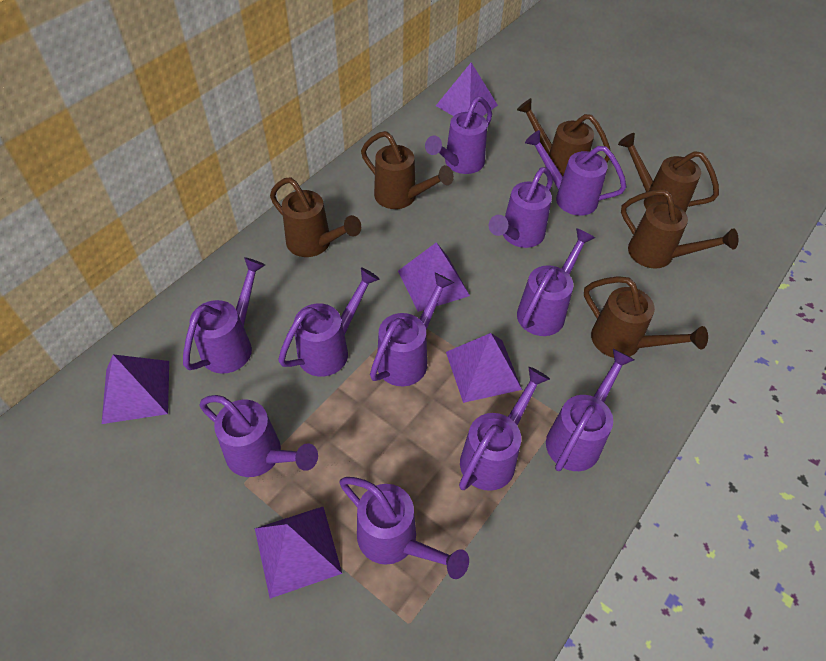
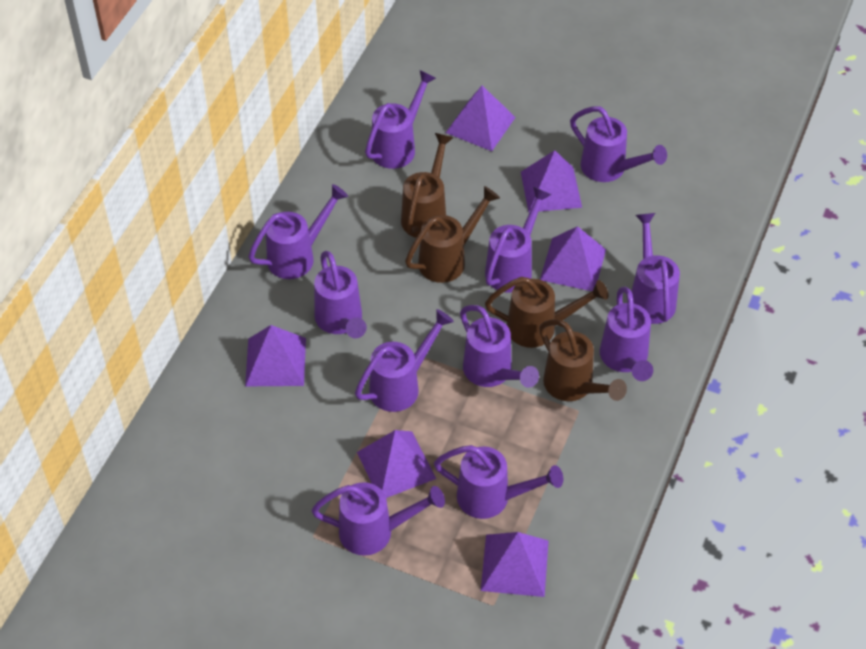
brown watering can: 6 -> 4
purple pyramid: 5 -> 6

